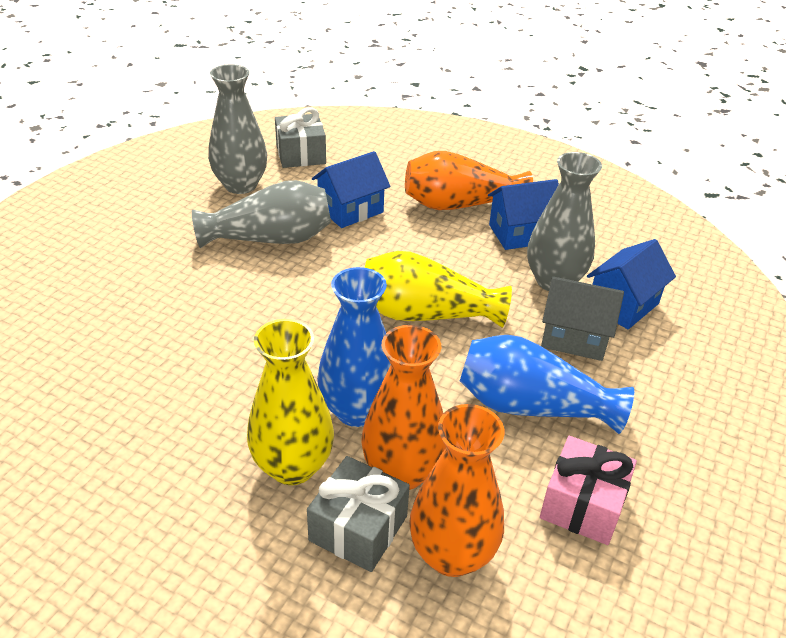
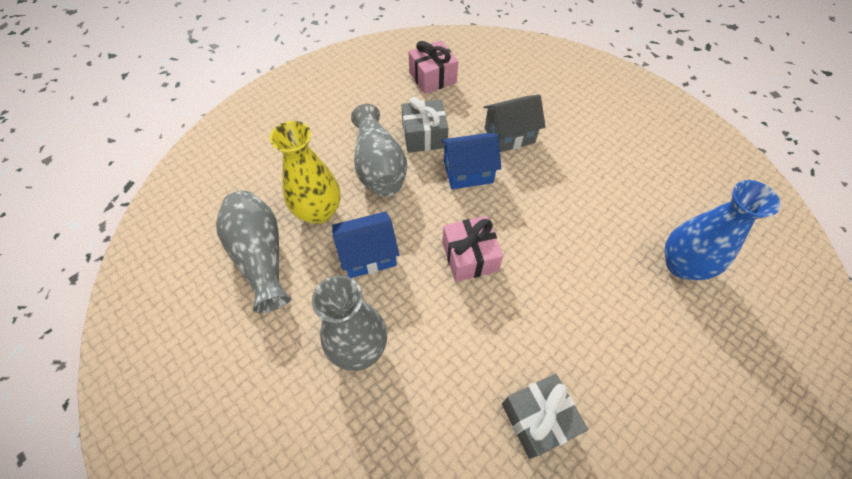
blue house: 3 -> 2
blue vase: 2 -> 1
orange vase: 3 -> 0
pink gift: 1 -> 2
yellow vase: 2 -> 1

